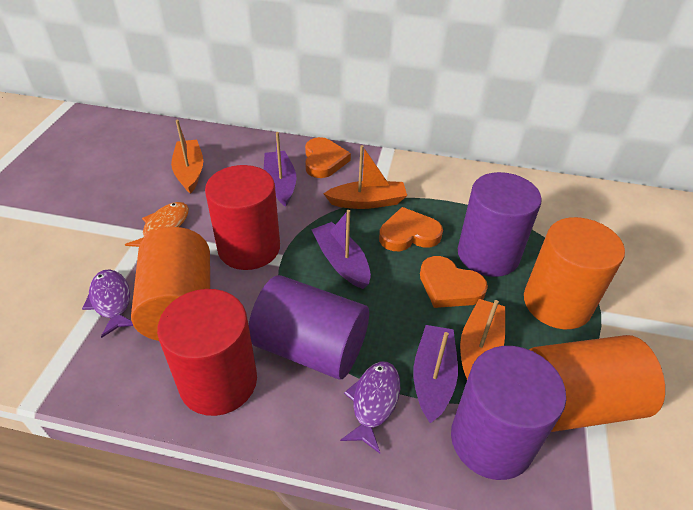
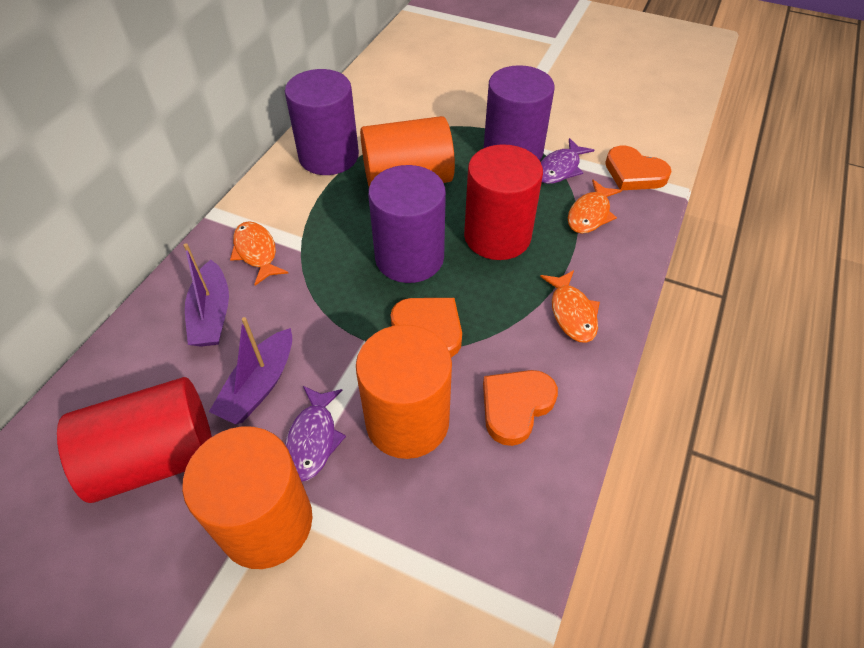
orange boat: 3 -> 0
orange fish: 1 -> 3
purple boat: 3 -> 2

